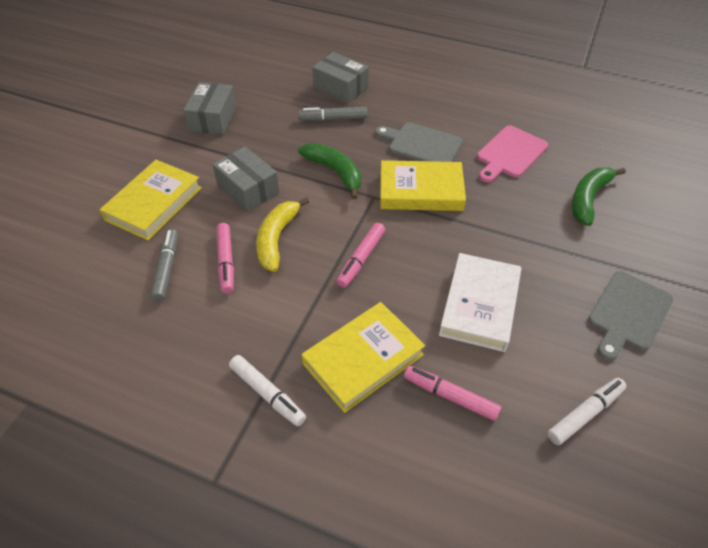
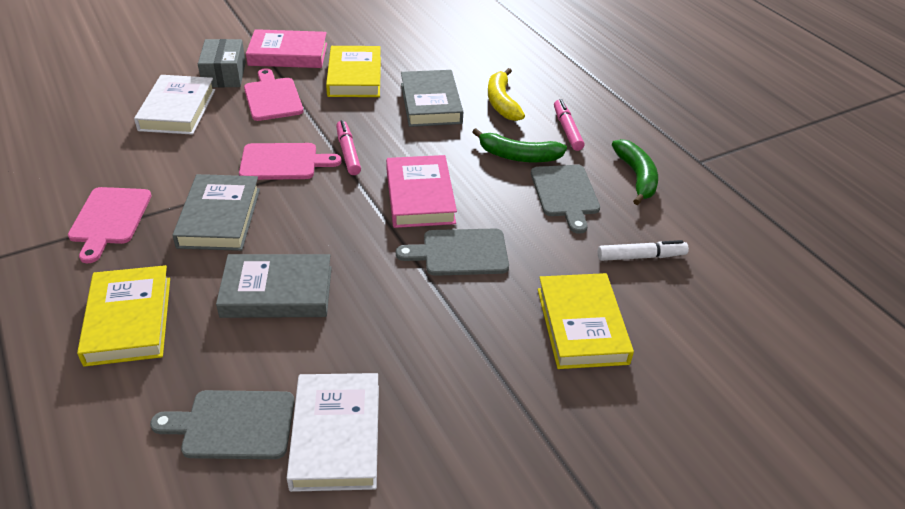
grey book: 0 -> 3
grey box: 3 -> 1
grey cutting board: 2 -> 3
grey marker: 2 -> 0
pink book: 0 -> 2
pink cutting board: 1 -> 3
pink marker: 3 -> 2
white book: 1 -> 2
white marker: 2 -> 1

